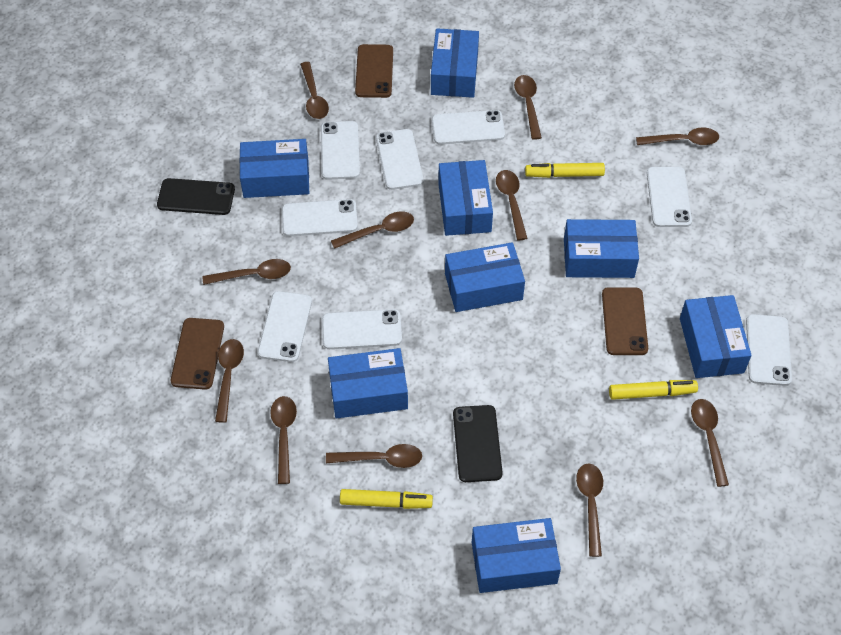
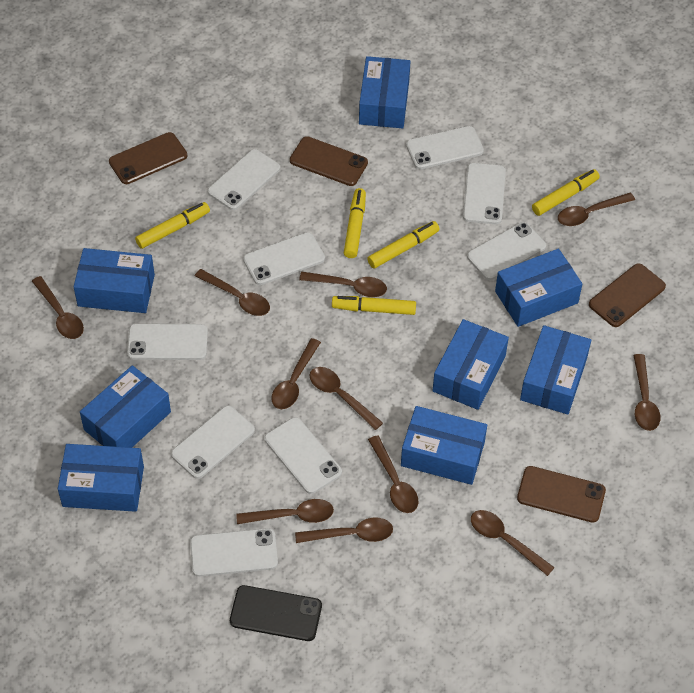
black phone: 2 -> 1
brown phone: 3 -> 4
white phone: 8 -> 9
yellow marker: 3 -> 5

